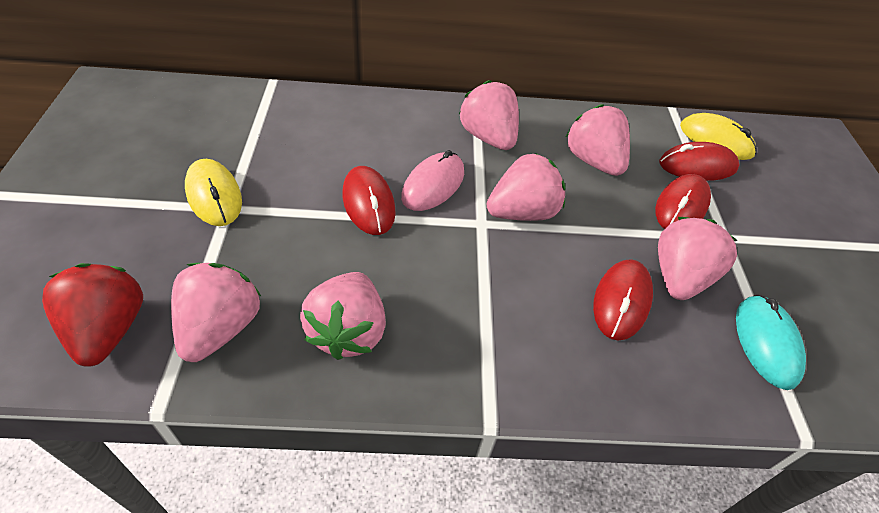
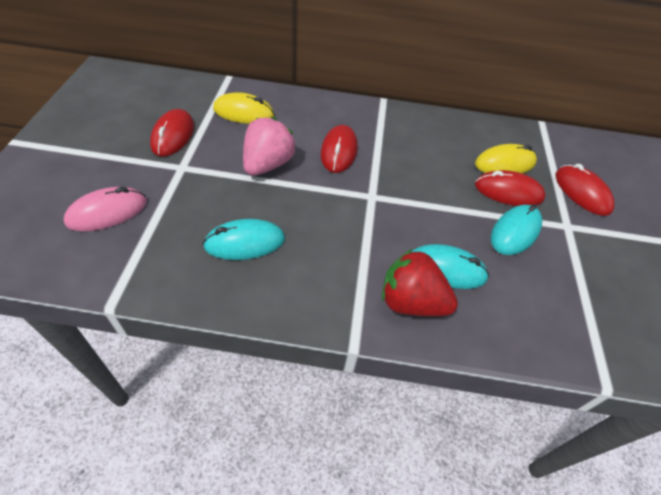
pink strawberry: 6 -> 1
turquoise mouse: 1 -> 3

